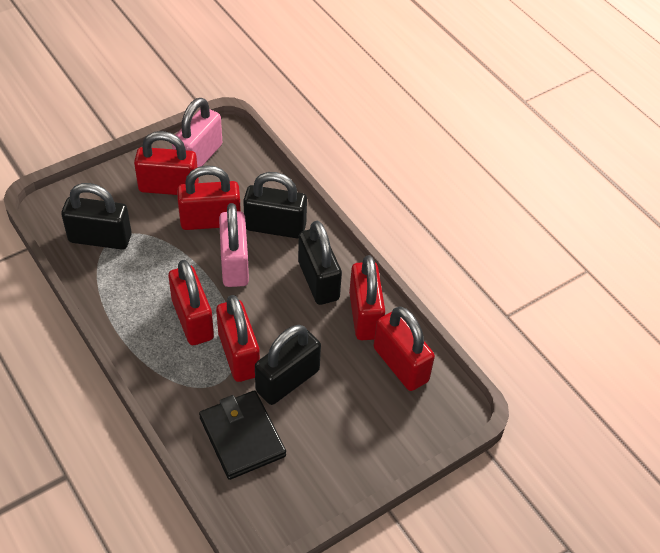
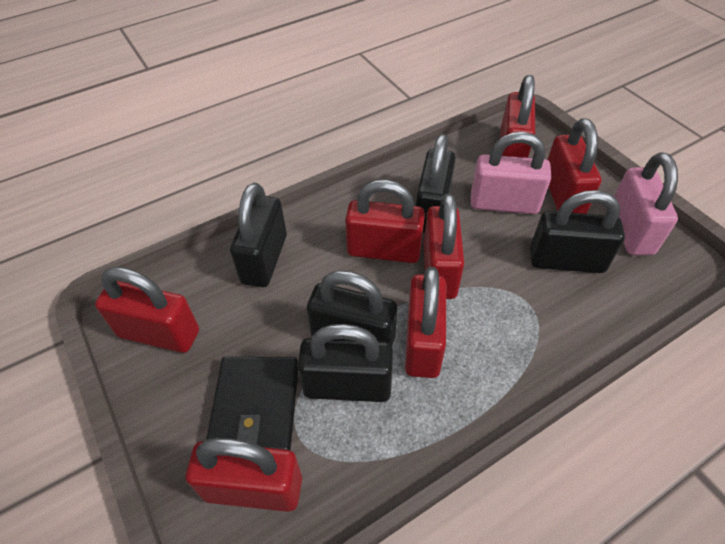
black padlock: 4 -> 5
red padlock: 6 -> 7

